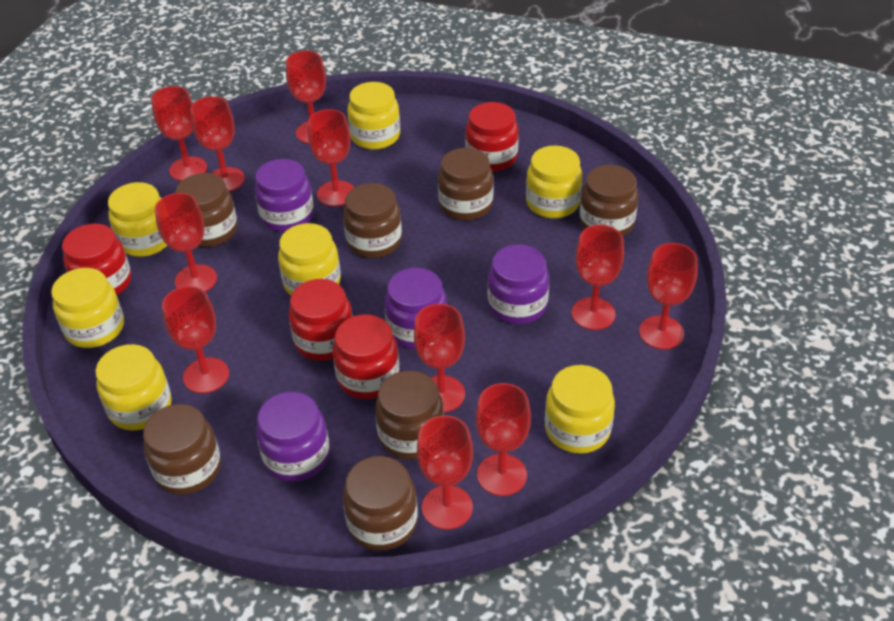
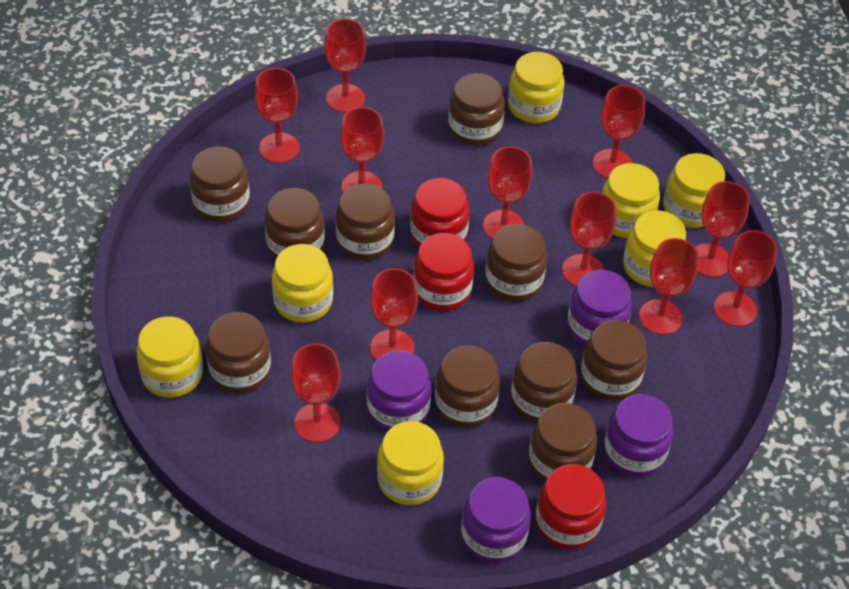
brown jar: 7 -> 10
red jar: 4 -> 3

